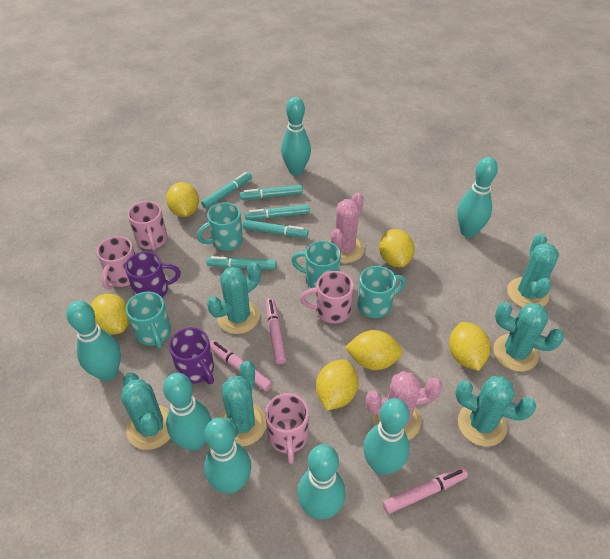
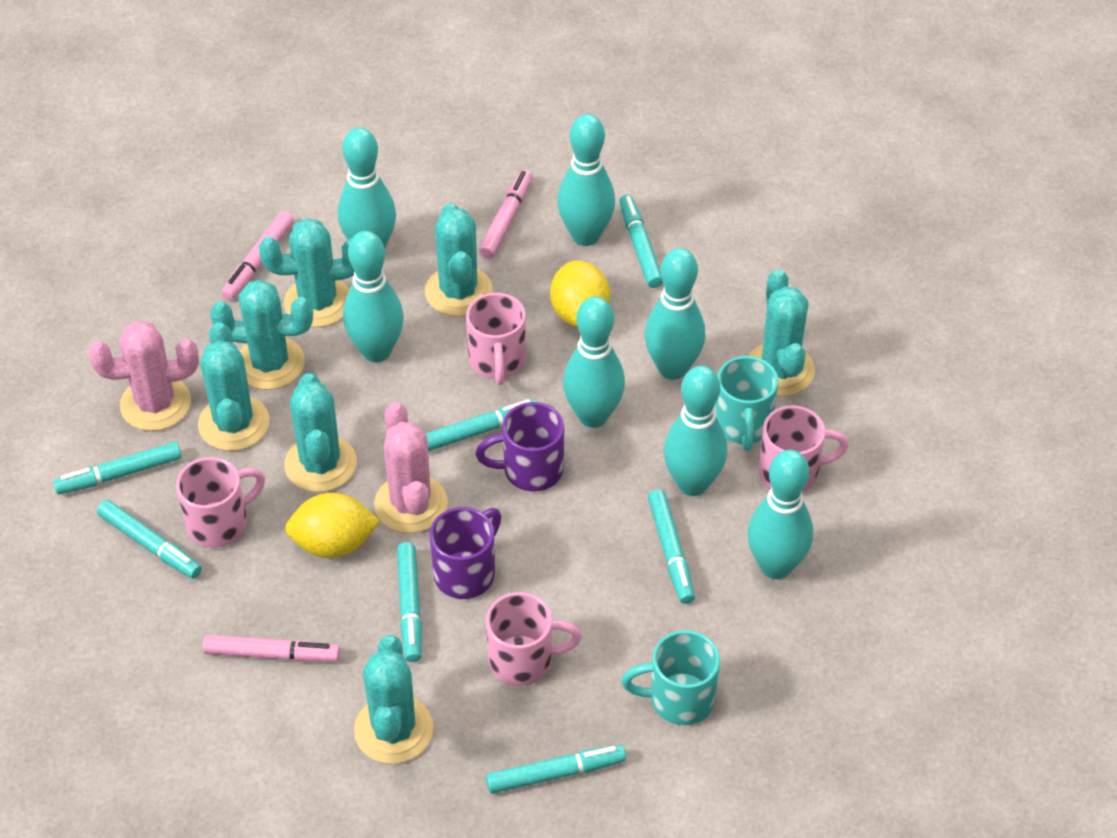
turquoise cactus: 6 -> 7
turquoise marker: 5 -> 7
turquoise mug: 4 -> 2
yellow lemon: 6 -> 2

